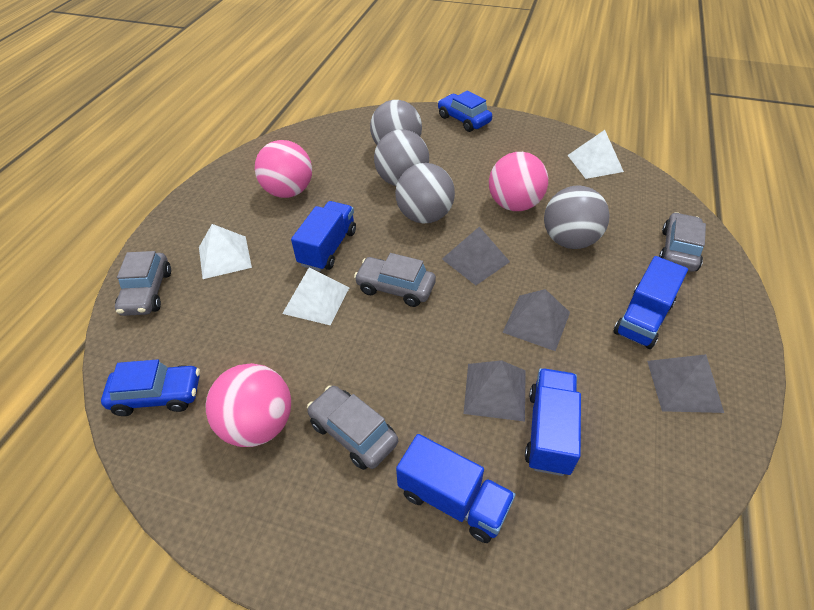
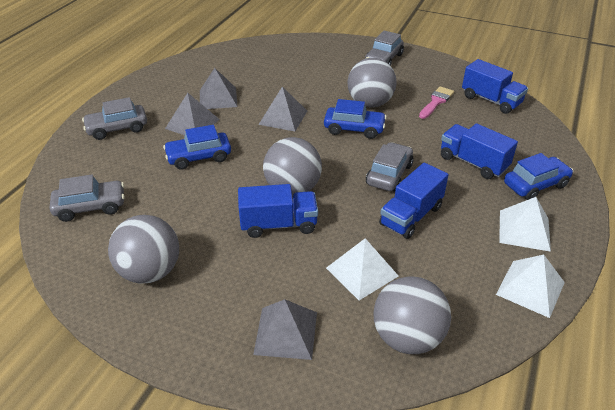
blue car: 2 -> 3
pink ball: 3 -> 0
pink brush: 0 -> 1

